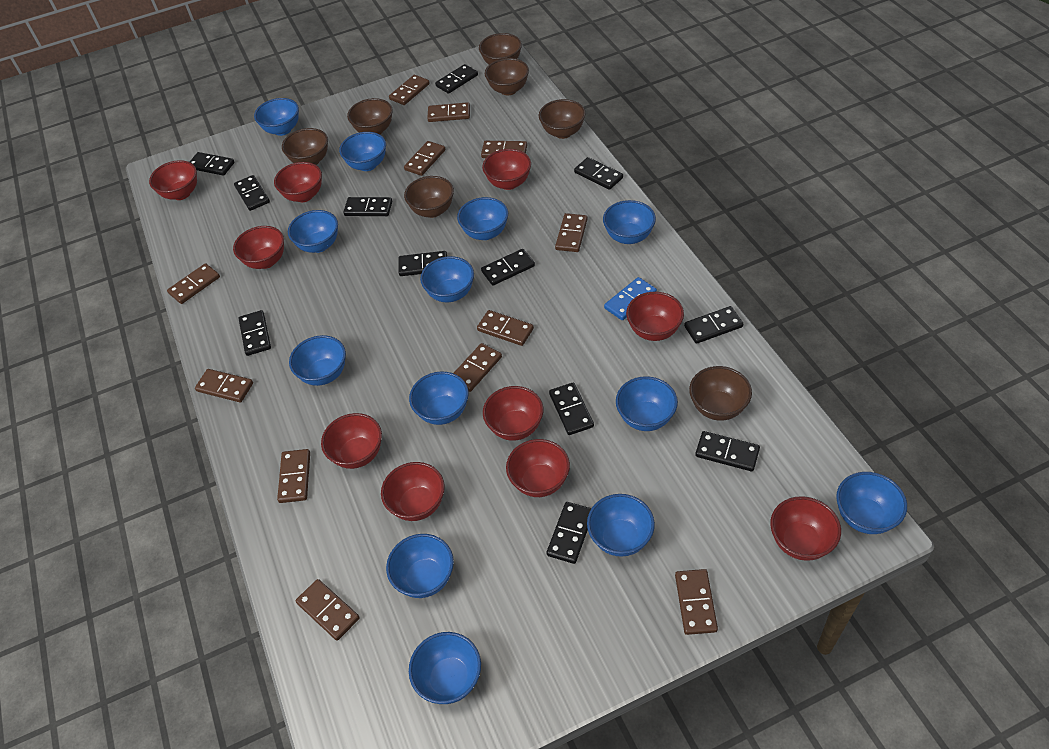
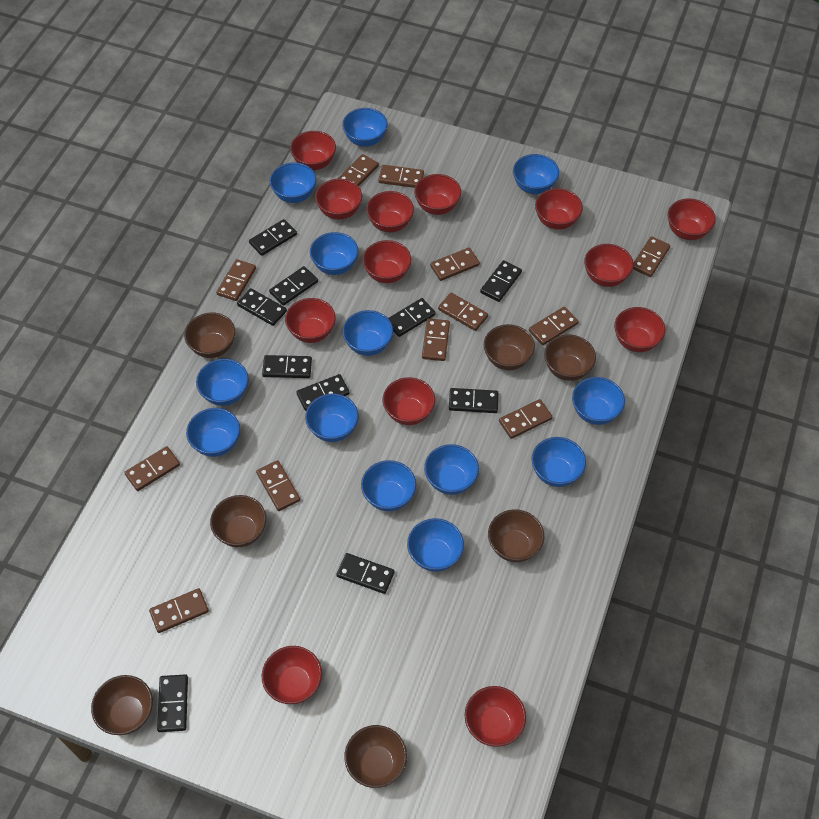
black domino: 12 -> 10
blue domino: 1 -> 0
red bowl: 10 -> 13

